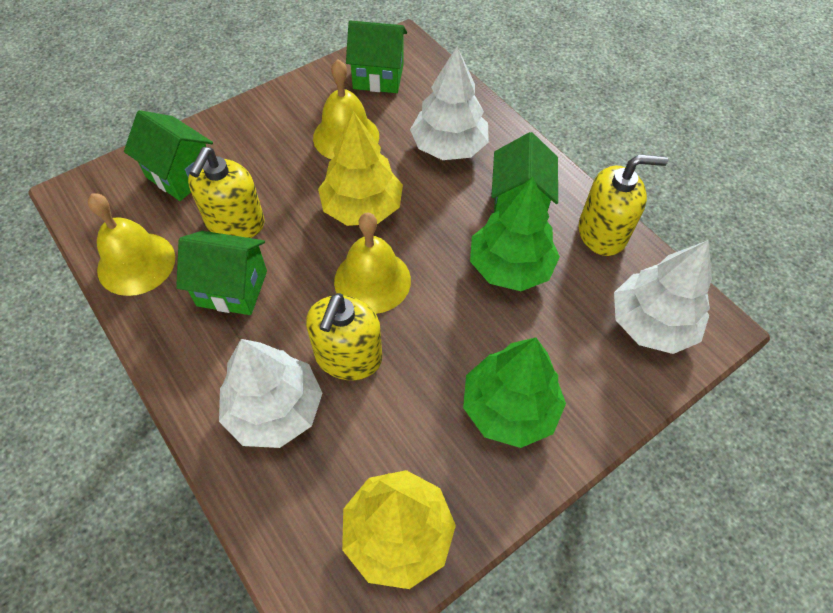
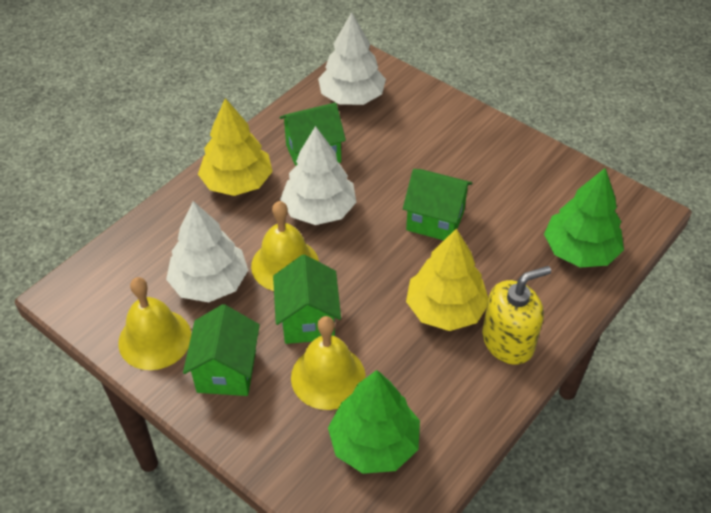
yellow soap dispenser: 3 -> 1

